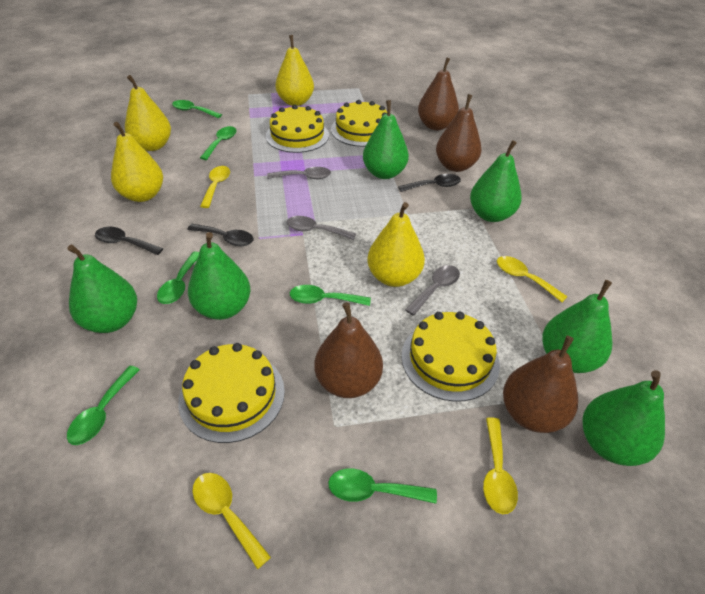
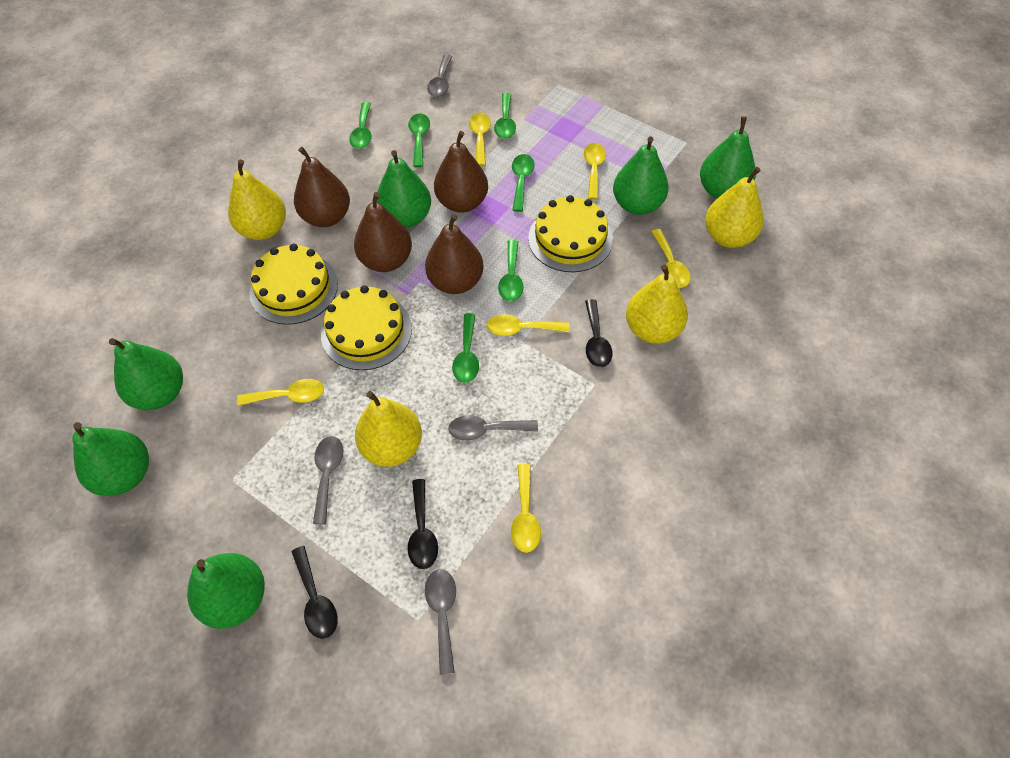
grey spoon: 3 -> 4
yellow cake: 4 -> 3
yellow spoon: 4 -> 6

